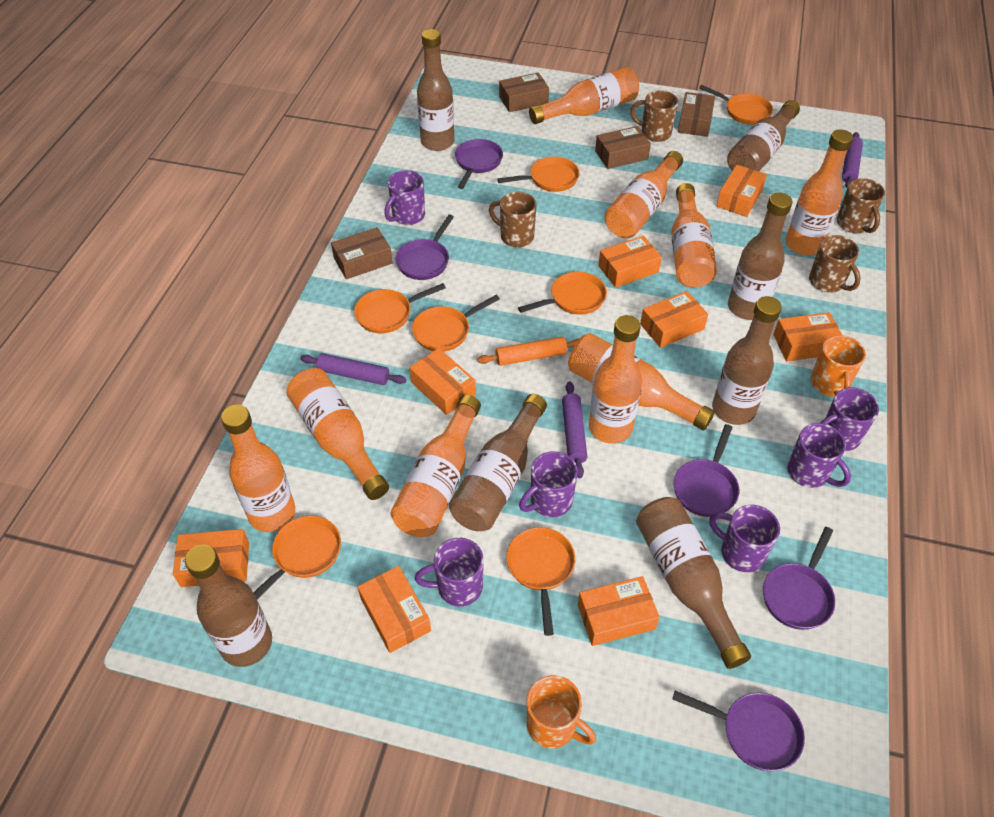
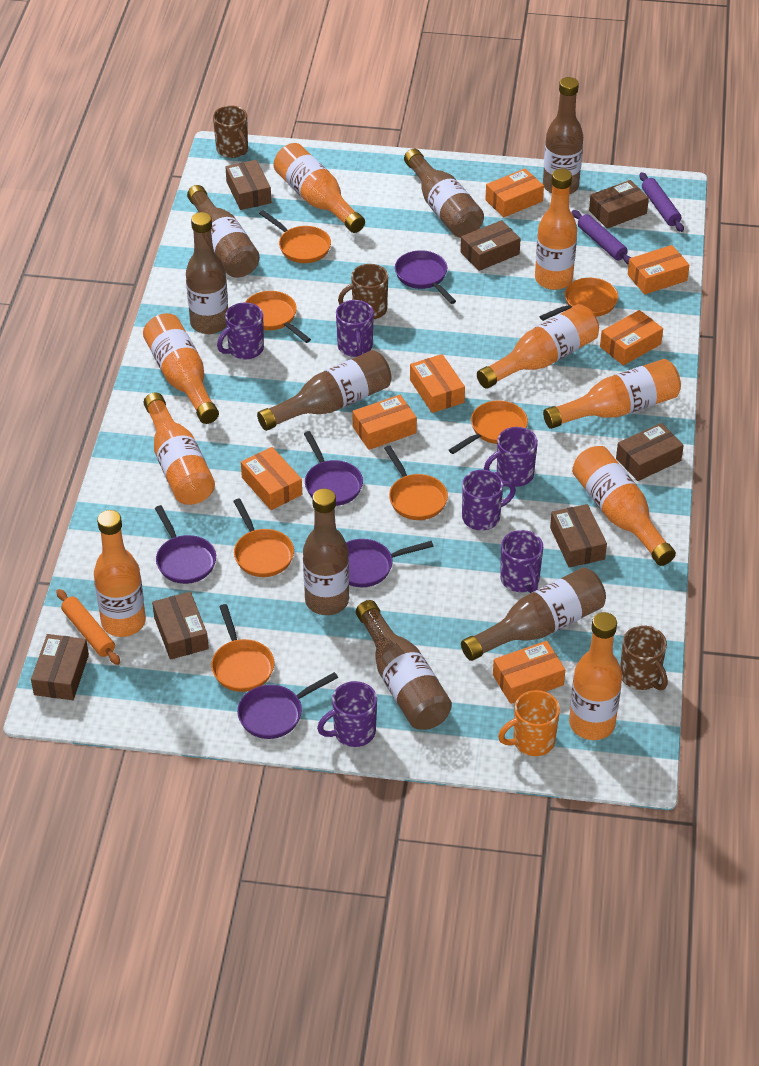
brown bottle: 7 -> 8
brown box: 4 -> 7
brown mug: 4 -> 3
orange box: 8 -> 7
orange mug: 2 -> 1
purple rolling pin: 3 -> 2

